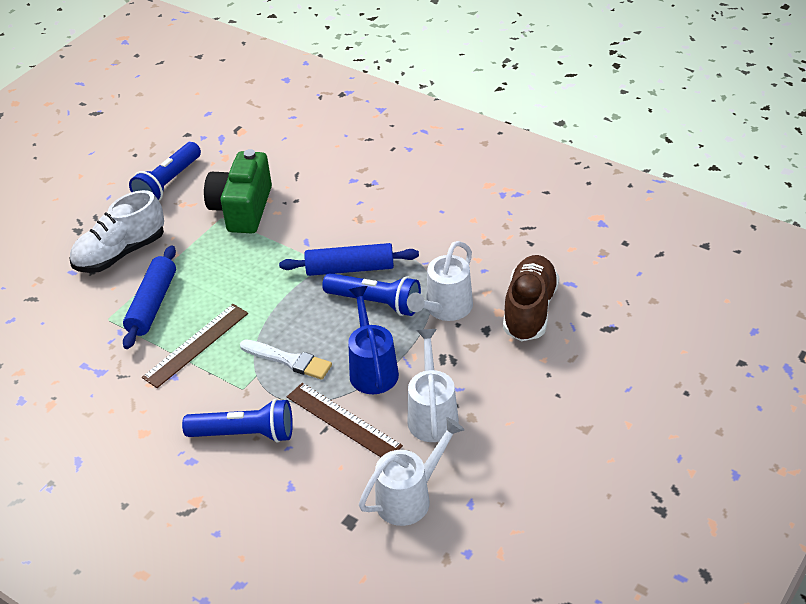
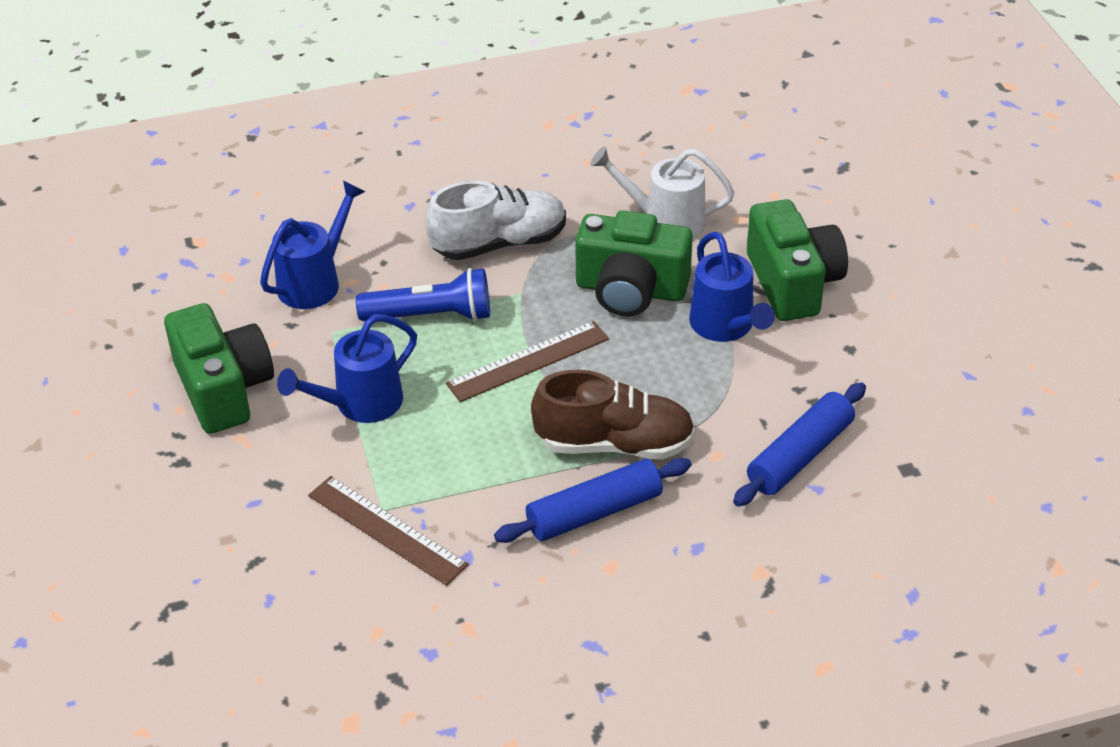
blue flashlight: 3 -> 1
blue watering can: 1 -> 3
green camera: 1 -> 3
white brush: 1 -> 0
white watering can: 3 -> 1

